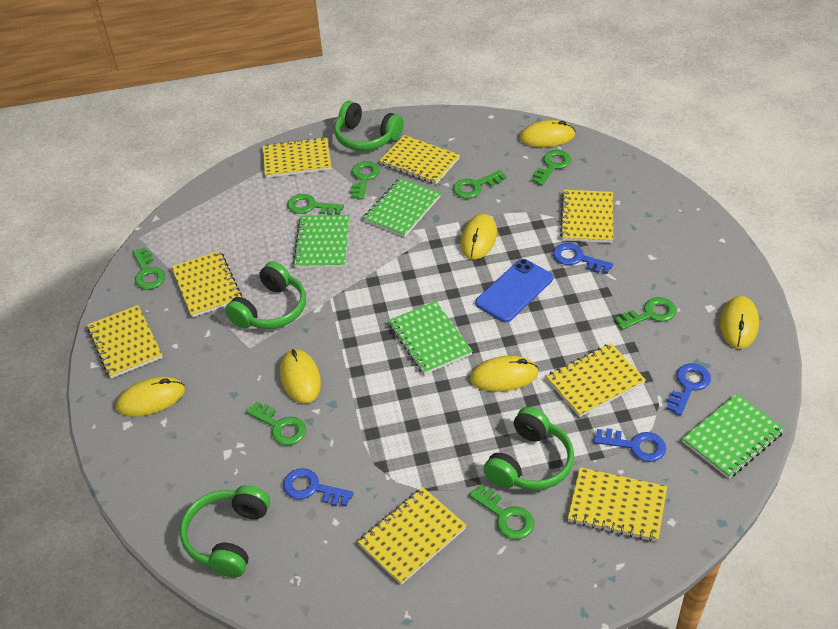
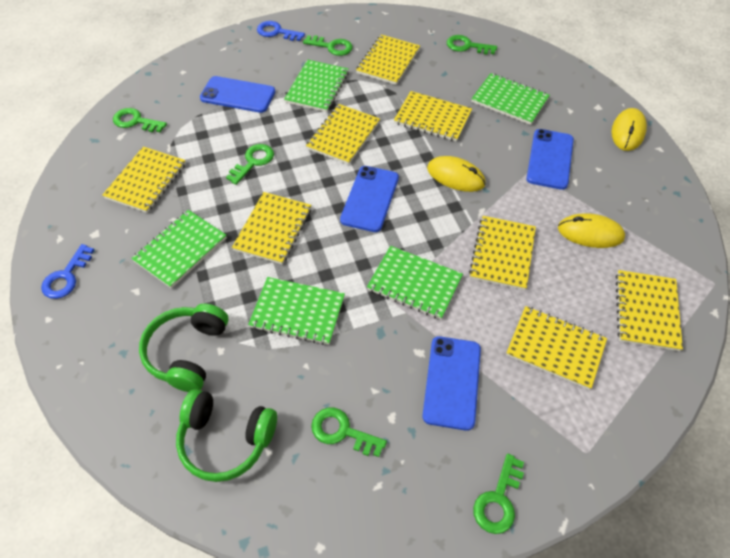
blue key: 4 -> 2
blue phone: 1 -> 4
green headphones: 4 -> 2
green key: 8 -> 6
green notebook: 4 -> 5
yellow mouse: 6 -> 3

